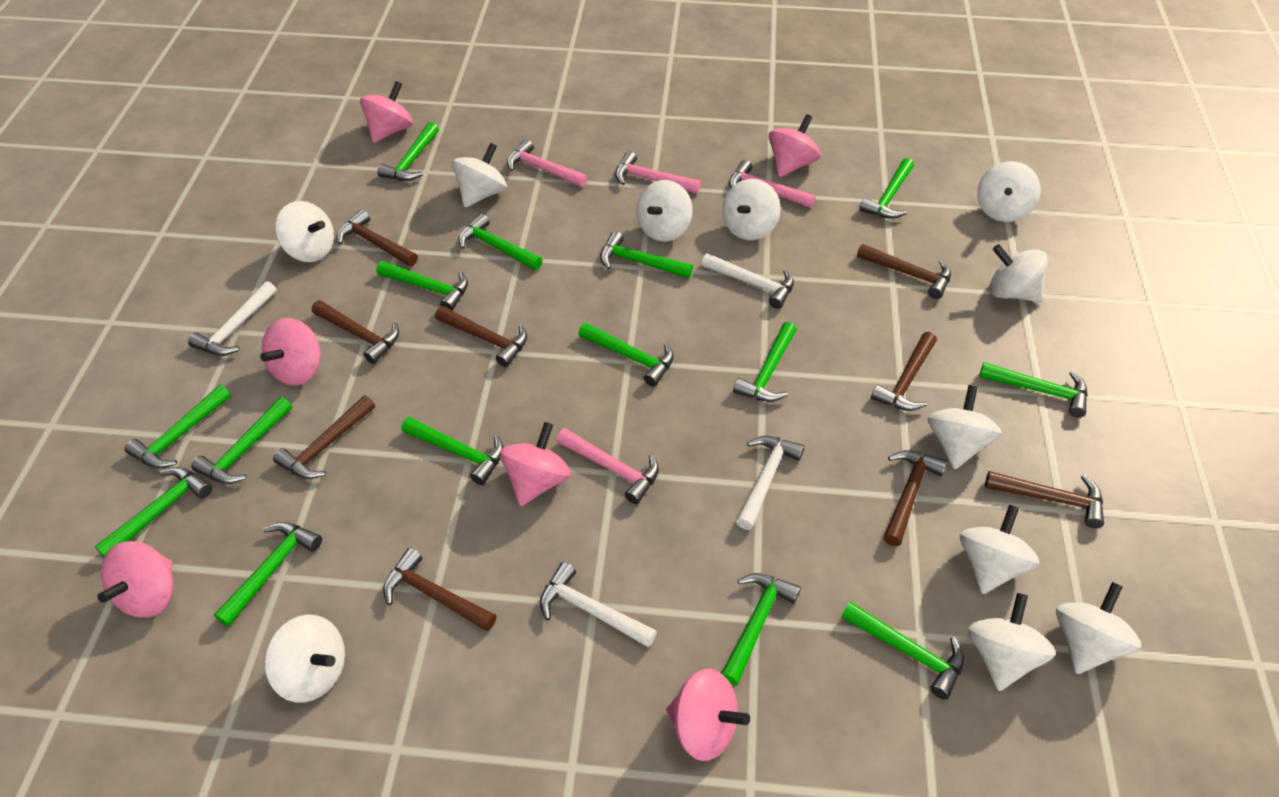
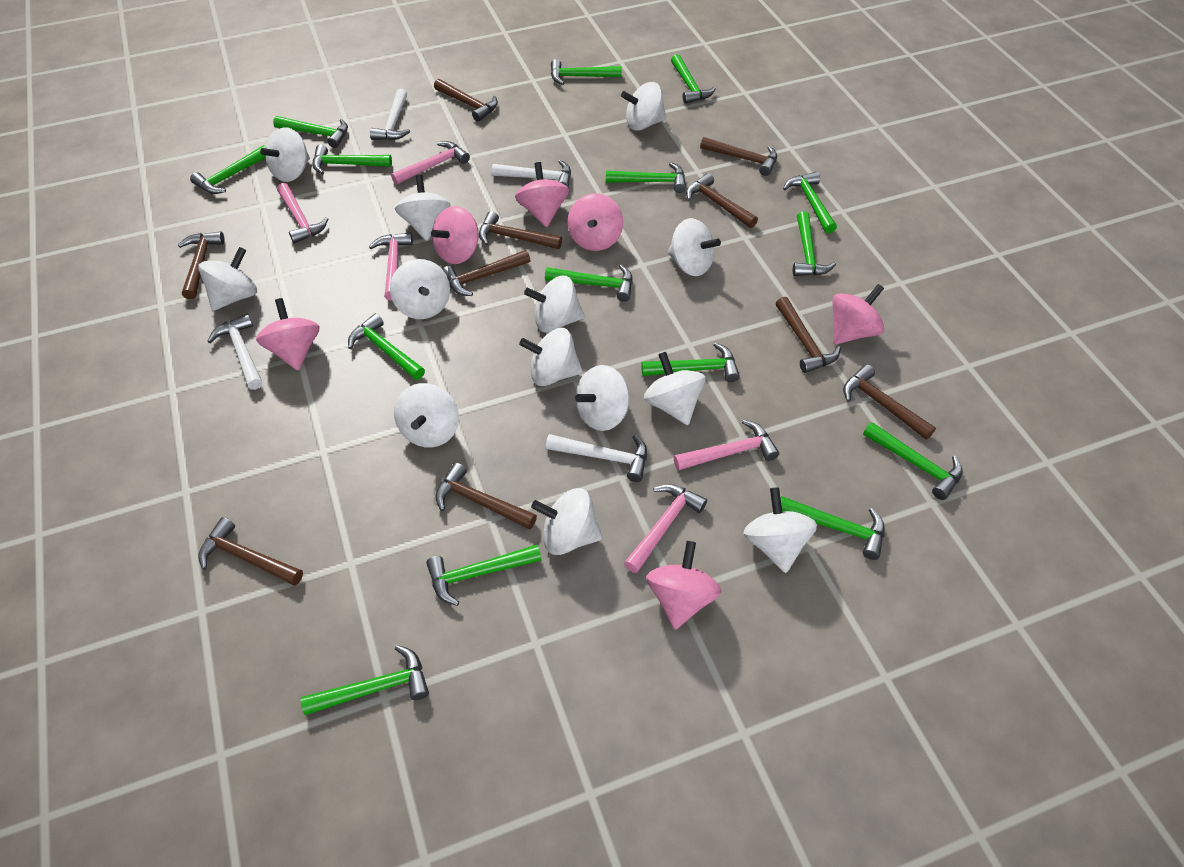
brown hammer: 9 -> 10
pink hammer: 4 -> 5
white spinning top: 11 -> 13

